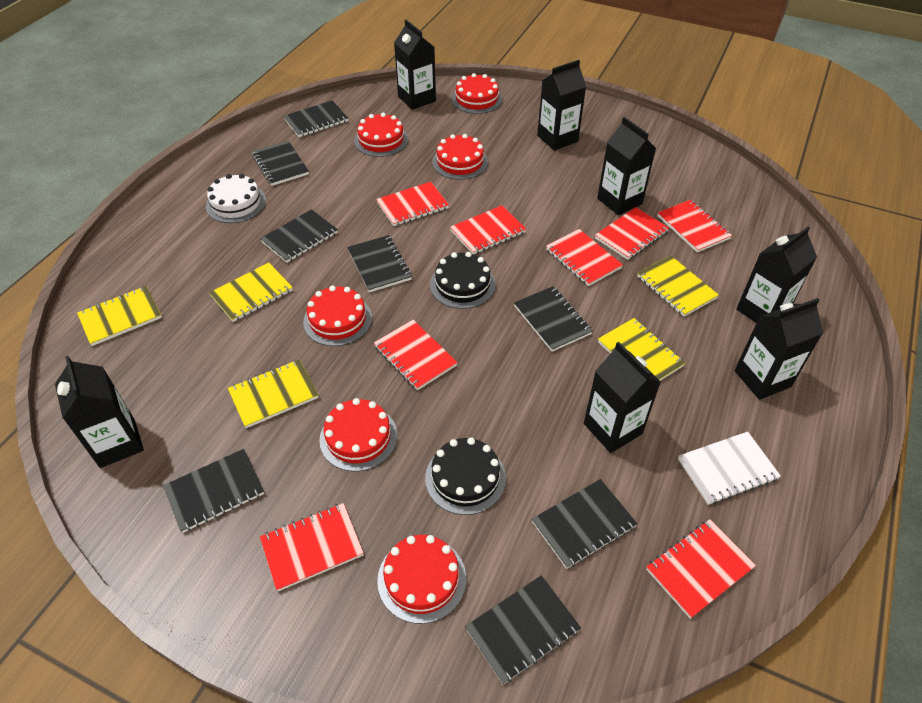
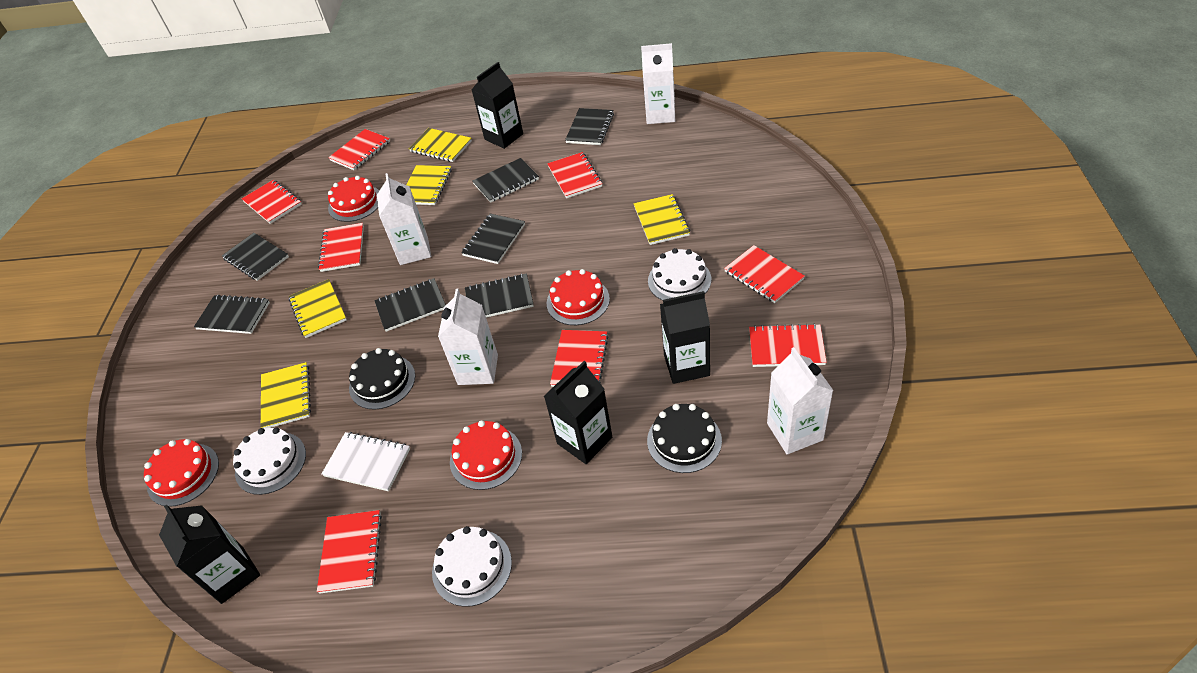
black carton: 7 -> 4
black notebook: 8 -> 7
red cake: 6 -> 4
white cake: 1 -> 3
white carton: 0 -> 4

